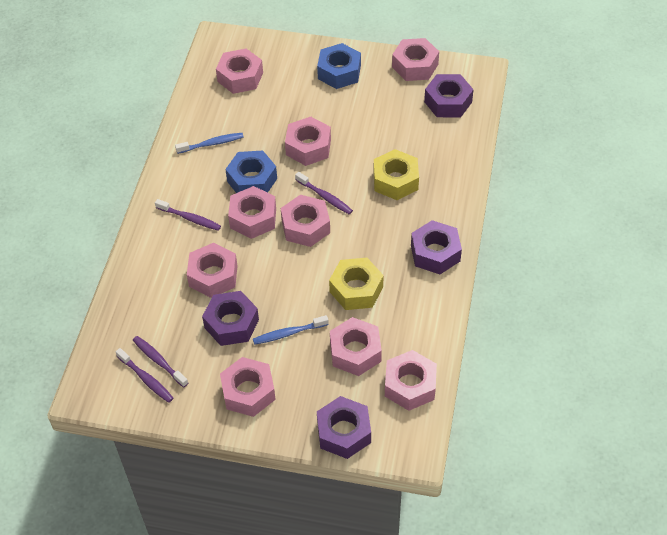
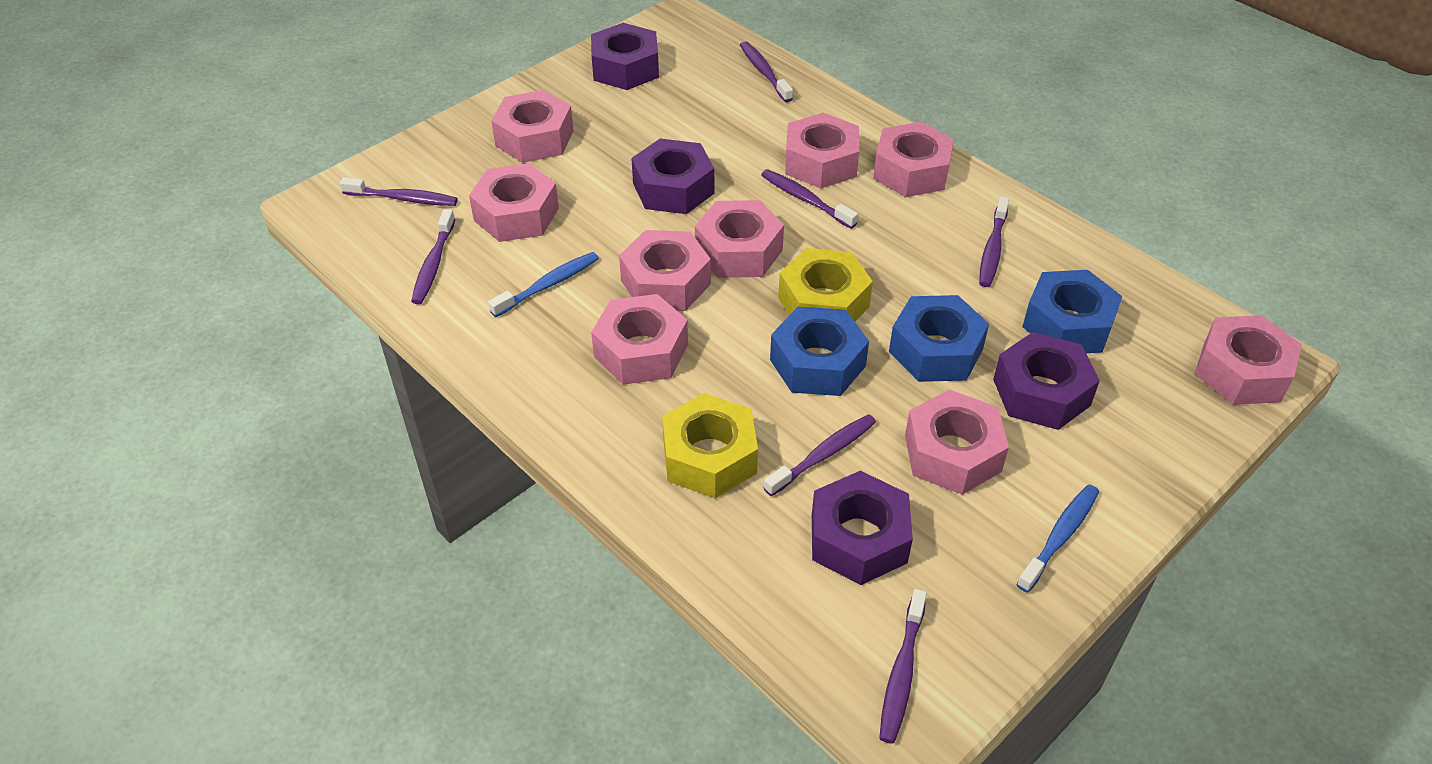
blue nut: 2 -> 3
purple toothbrush: 4 -> 7

